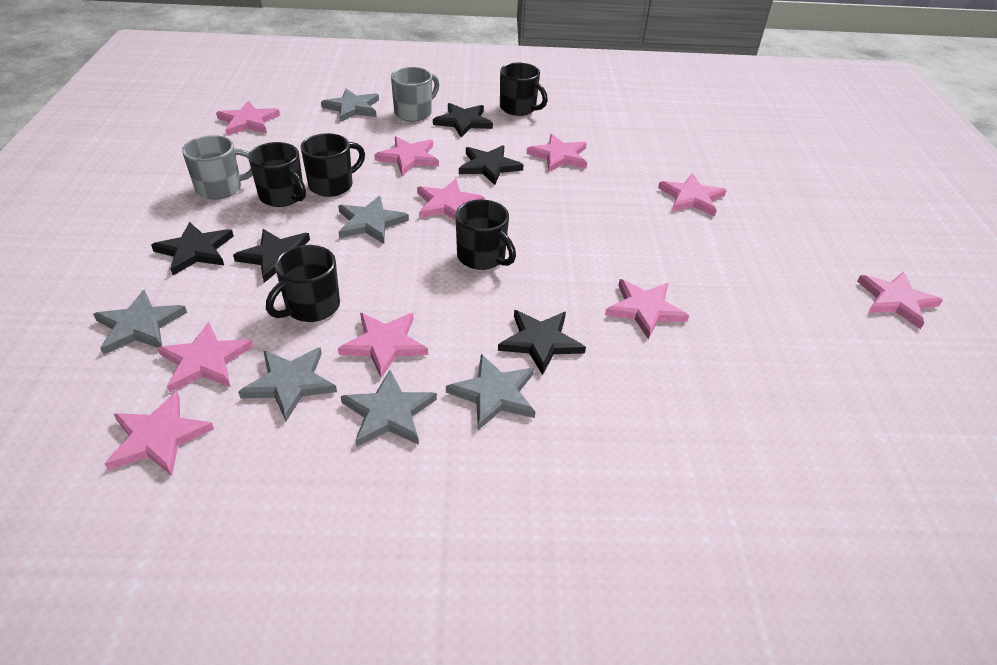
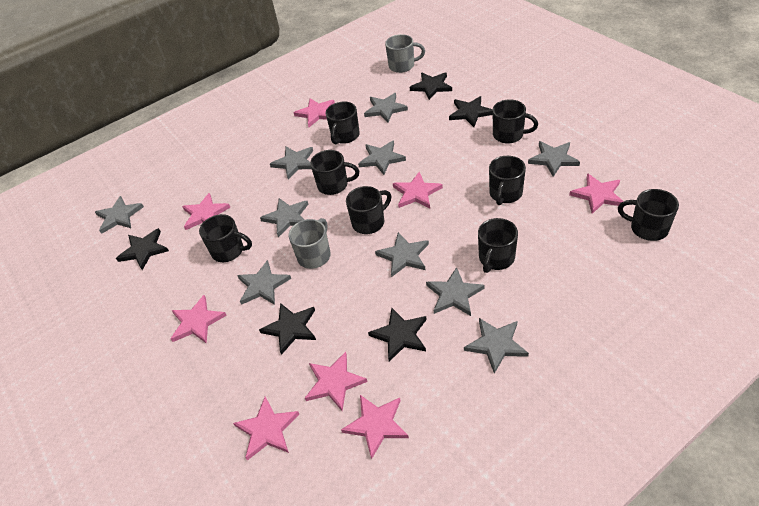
black mug: 5 -> 8
grey star: 6 -> 10
pink star: 10 -> 8

